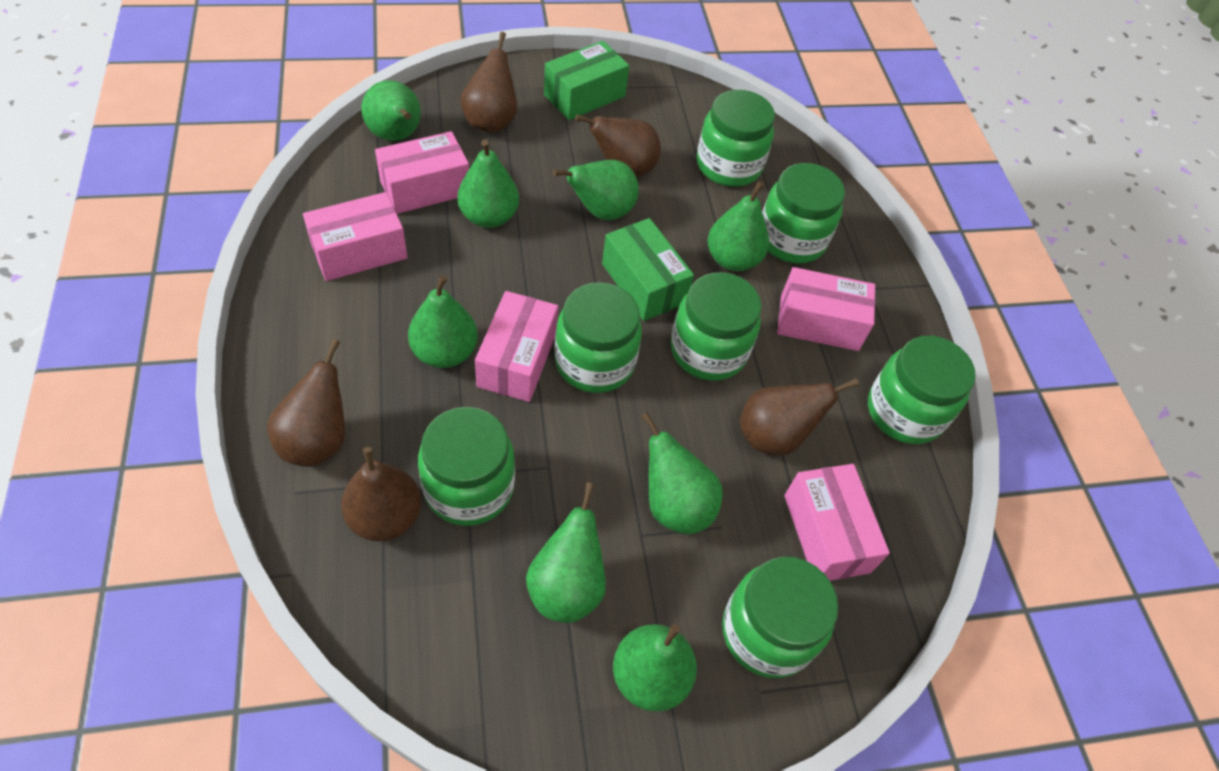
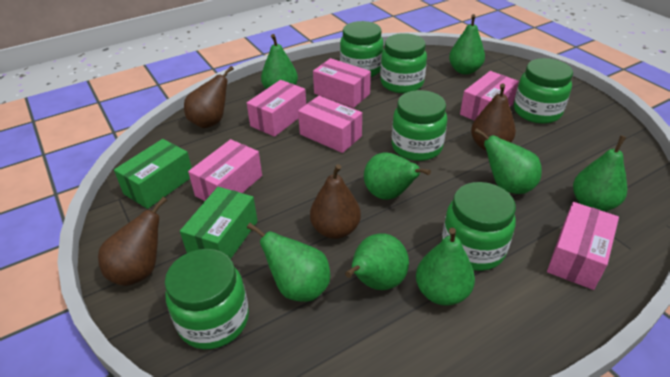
brown pear: 5 -> 4
green jar: 7 -> 6
pink box: 5 -> 6

